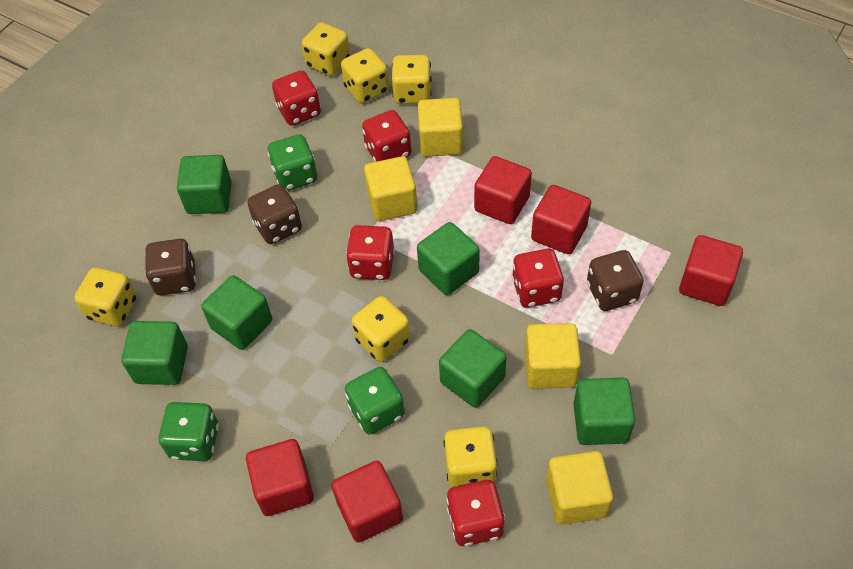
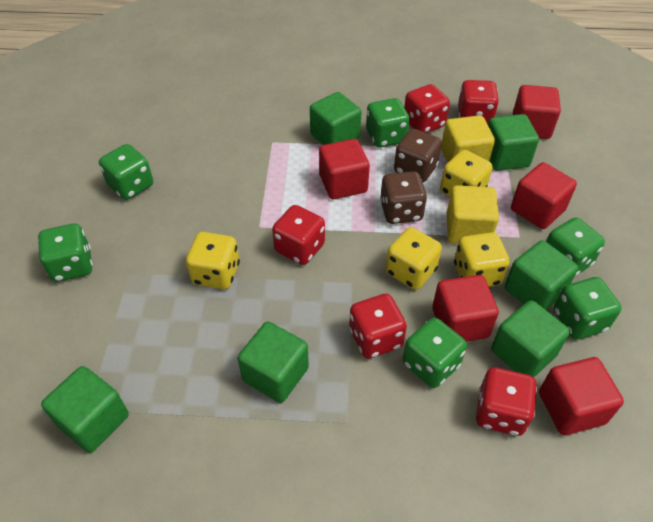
brown dice: 3 -> 2
green dice: 3 -> 6
yellow cube: 4 -> 2
yellow dice: 6 -> 4

